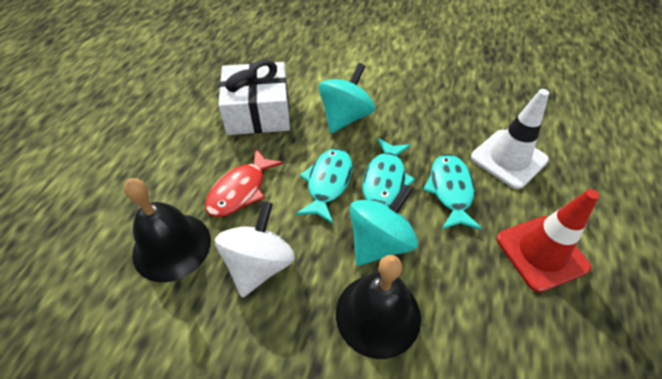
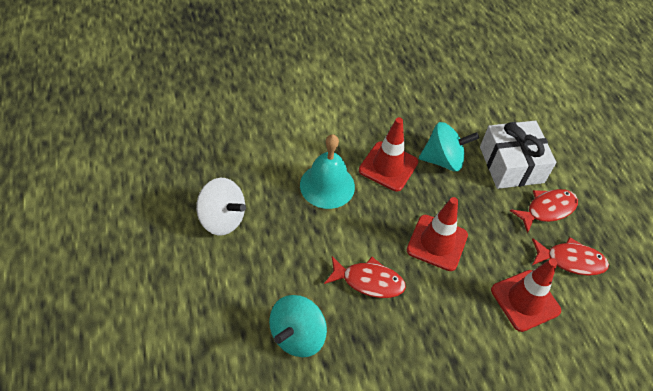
black bell: 2 -> 0
red fish: 1 -> 3
red traffic cone: 1 -> 3
turquoise bell: 0 -> 1
turquoise fish: 3 -> 0
white traffic cone: 1 -> 0

